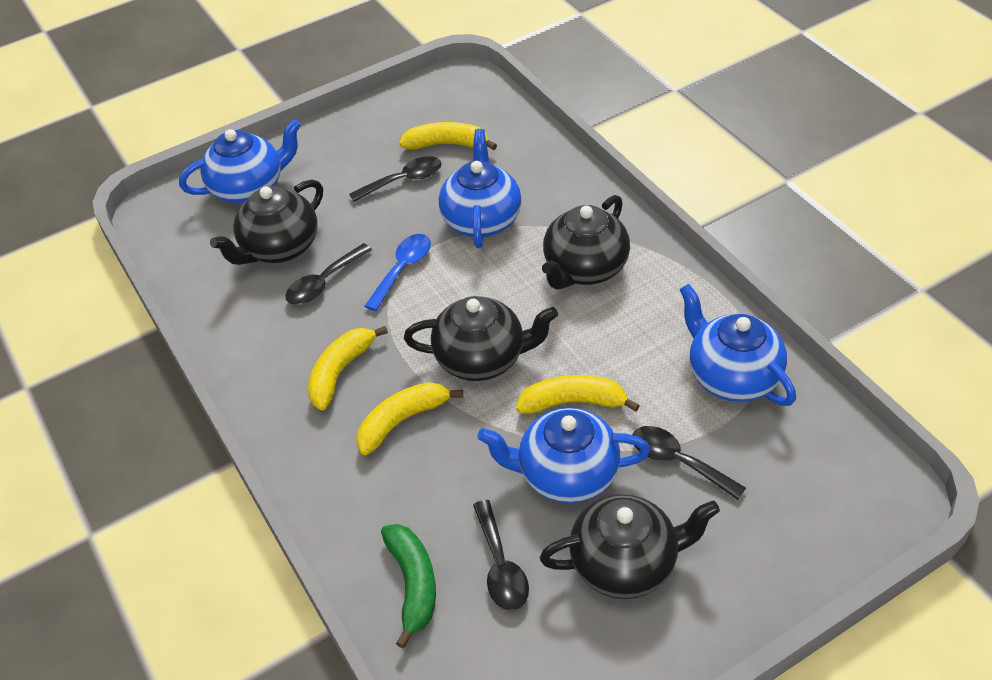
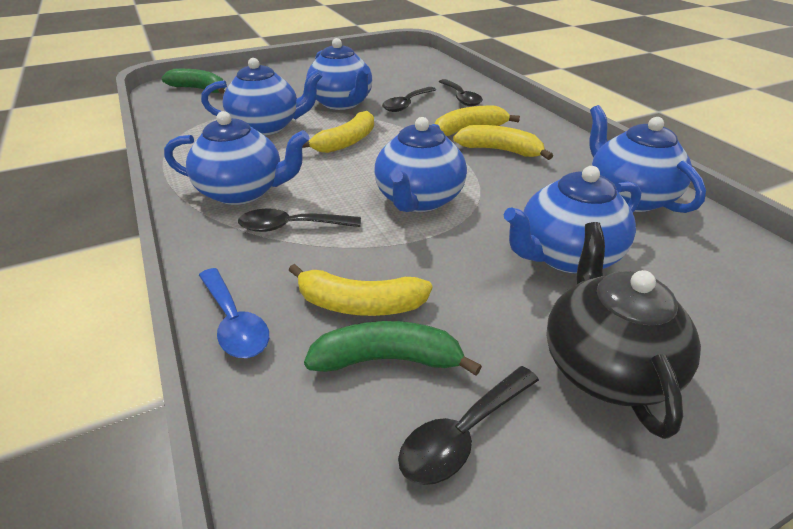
black teapot: 4 -> 1
blue teapot: 4 -> 6
green banana: 1 -> 2

